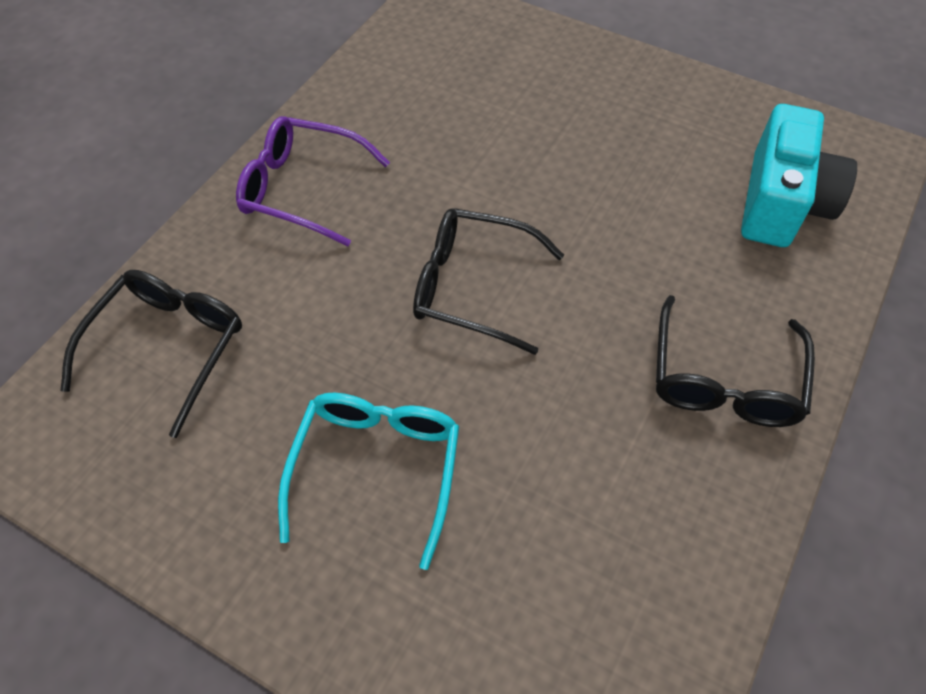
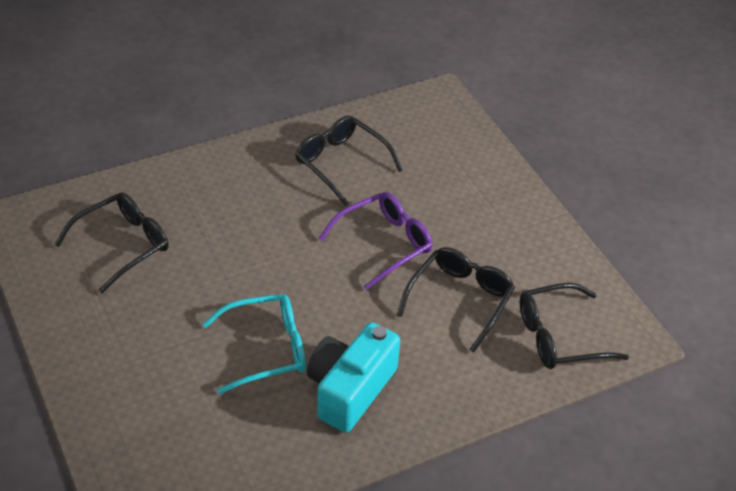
black glasses: 3 -> 4

